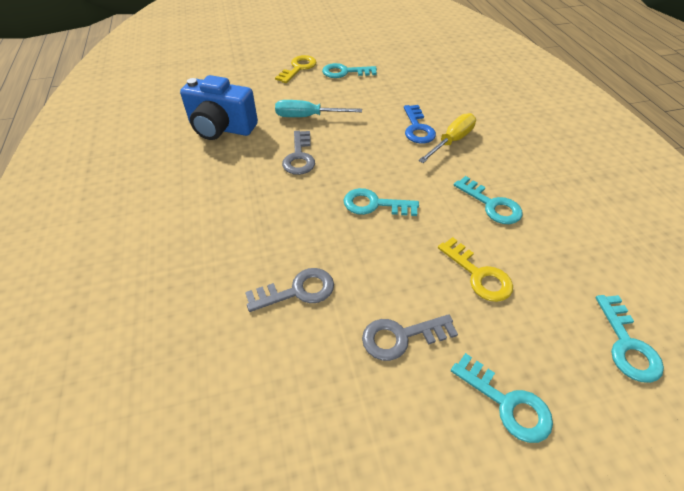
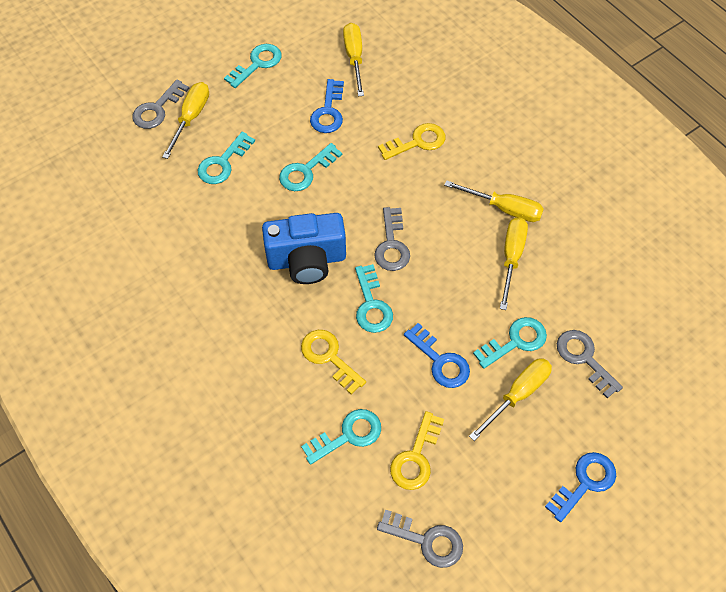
blue key: 1 -> 3
grey key: 3 -> 4
turquoise key: 5 -> 6
turquoise screwdriver: 1 -> 0
yellow key: 2 -> 3
yellow screwdriver: 1 -> 5

